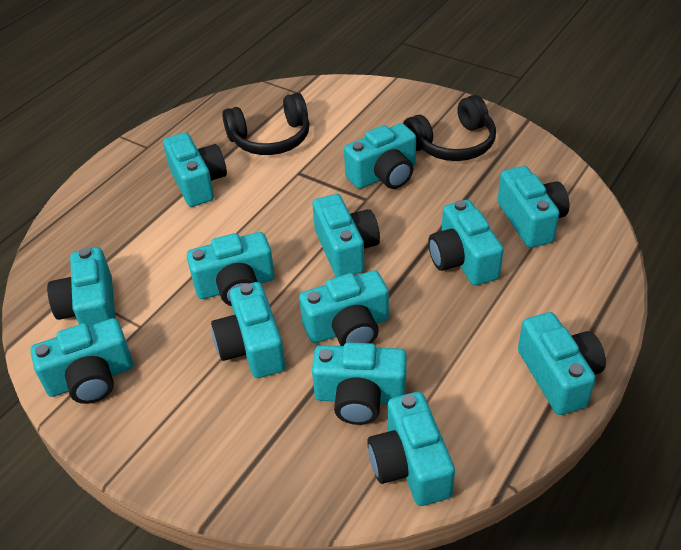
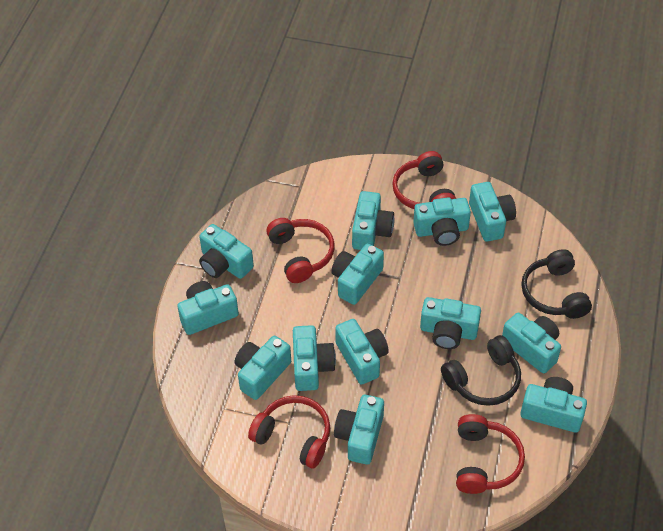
red headphones: 0 -> 4

